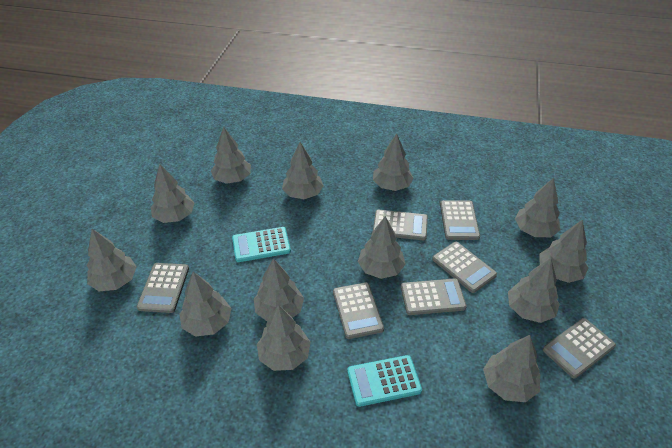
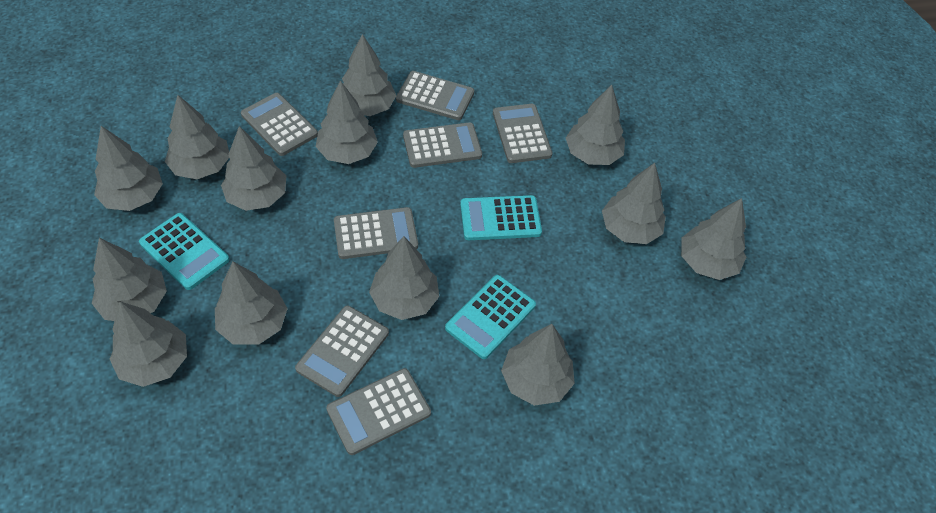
turquoise calculator: 2 -> 3

